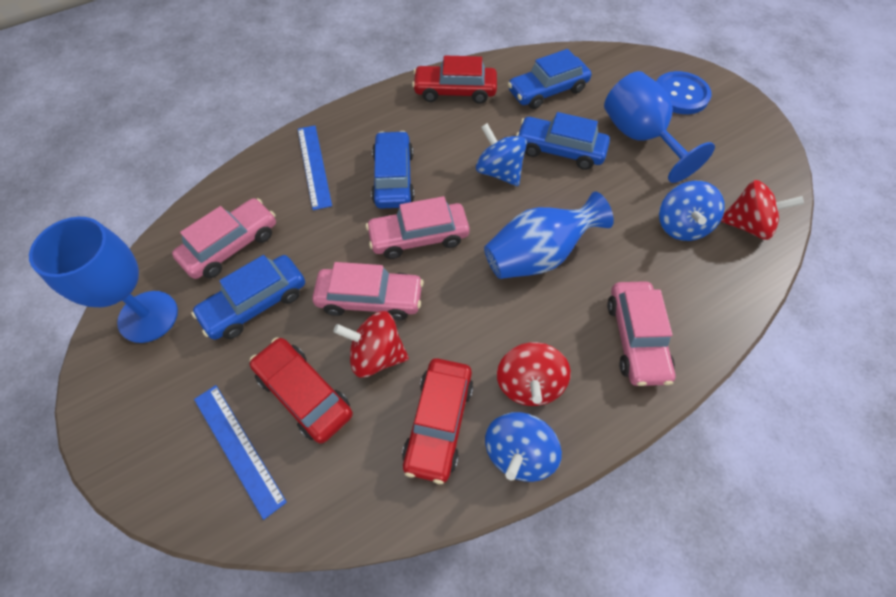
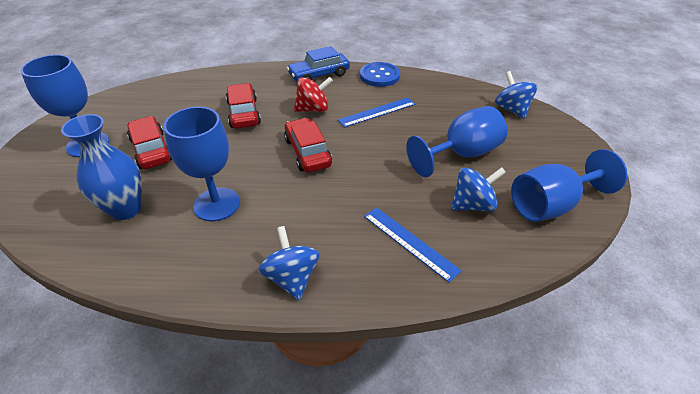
blue car: 4 -> 1
blue goblet: 2 -> 4
pink car: 4 -> 0
red spinning top: 3 -> 1

